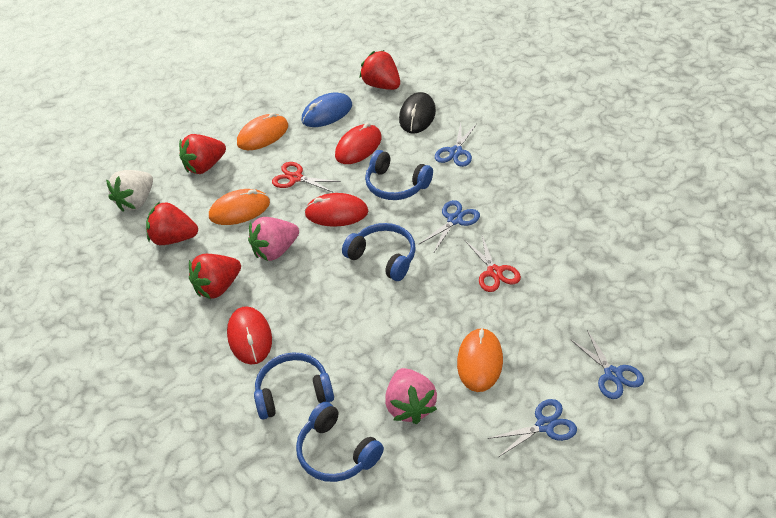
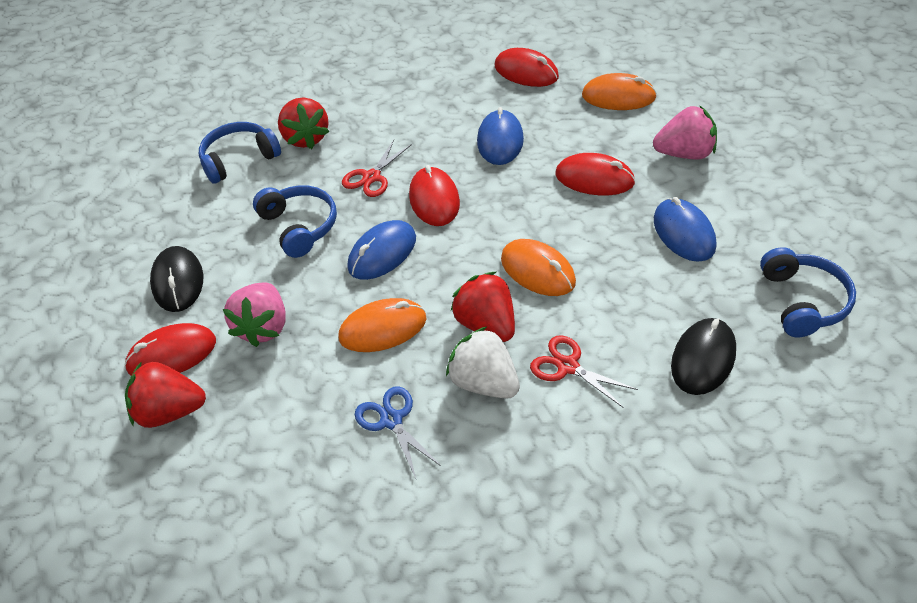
black mouse: 1 -> 2
blue headphones: 4 -> 3
blue mouse: 1 -> 3
blue scissors: 4 -> 1
red mouse: 3 -> 4
red strawberry: 4 -> 3

